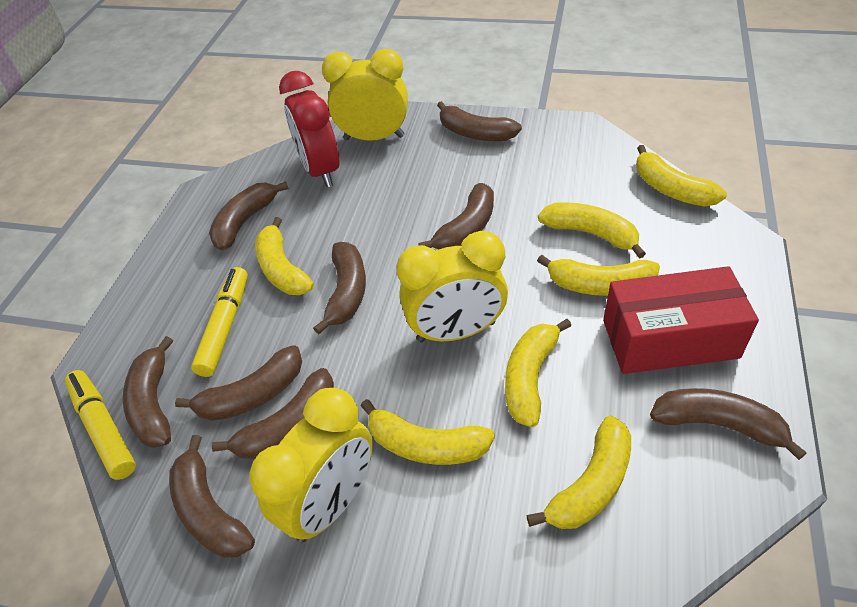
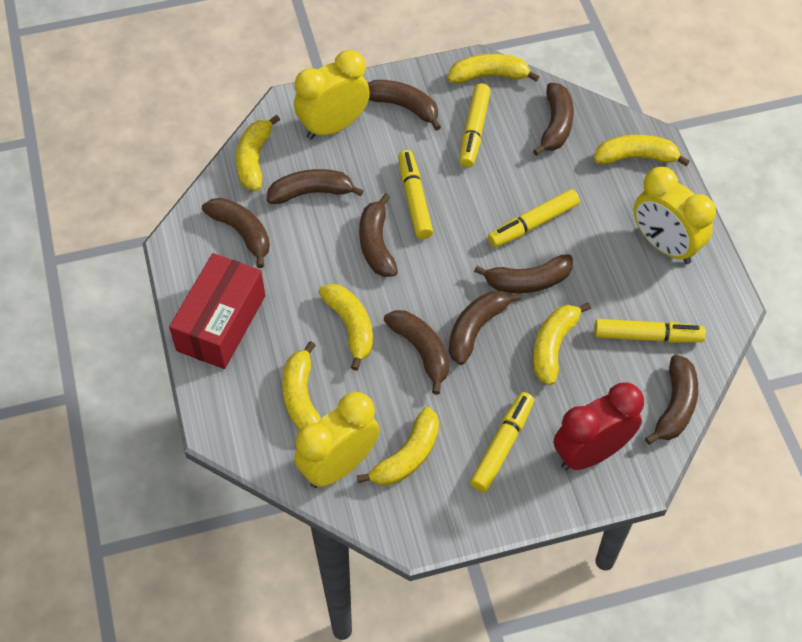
yellow marker: 2 -> 5

